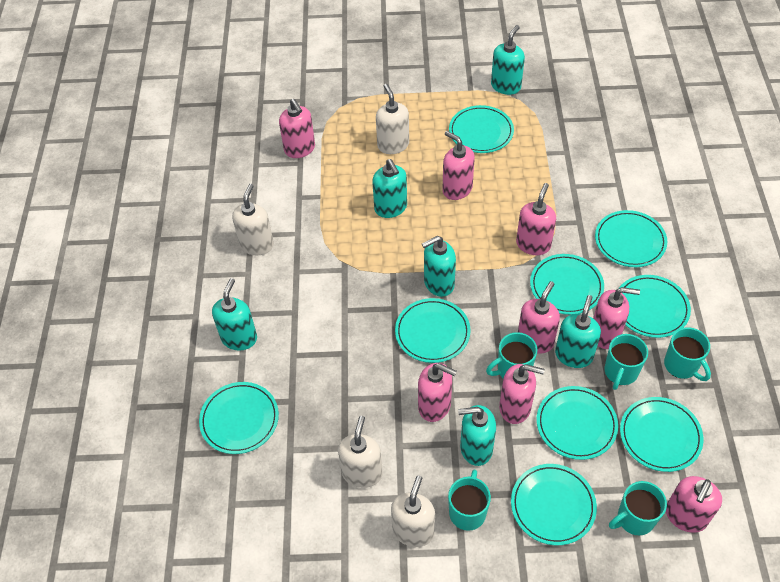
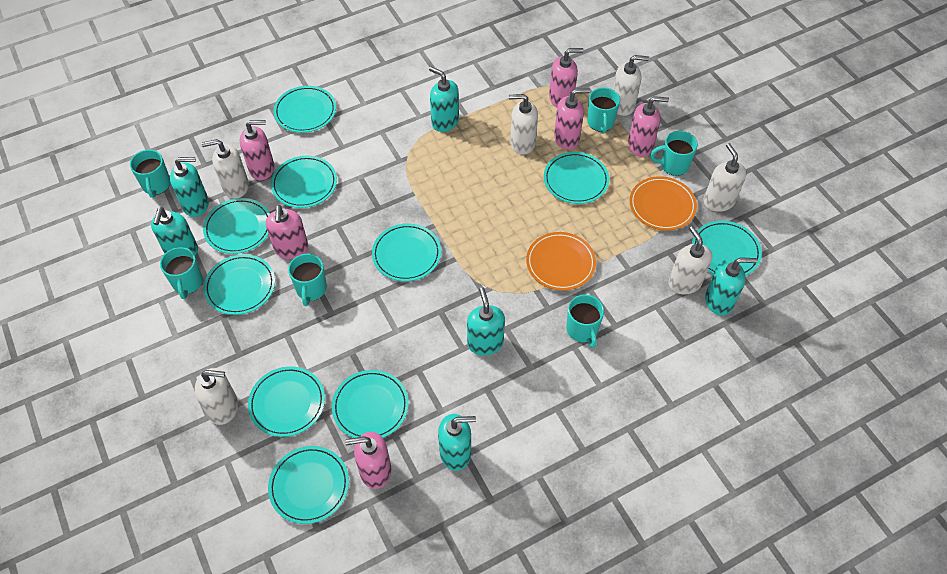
orange plate: 0 -> 2
pink soap dispenser: 8 -> 6
turquoise mug: 5 -> 6
turquoise plate: 9 -> 10
white soap dispenser: 4 -> 6

